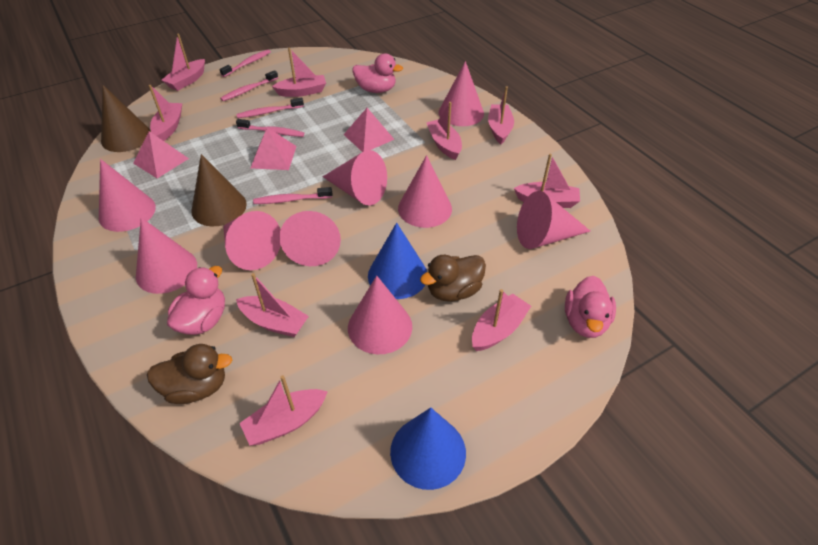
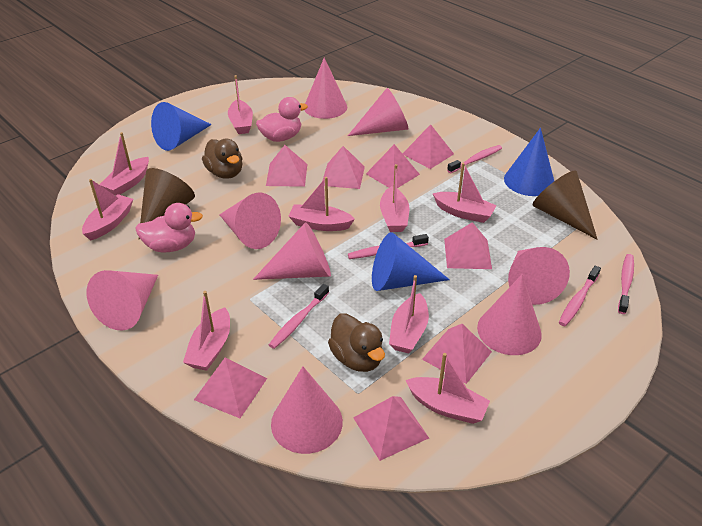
blue cone: 2 -> 3
pink cone: 9 -> 8
pink duck: 3 -> 2
pink pyramid: 3 -> 8

